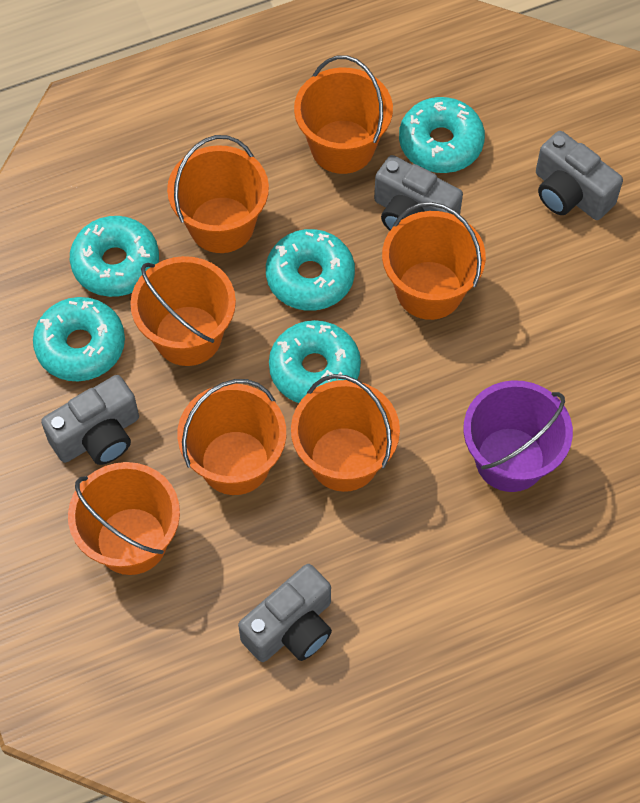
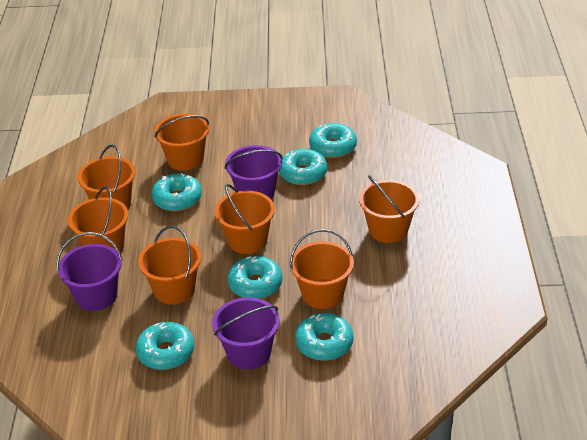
grey camera: 4 -> 0
purple bucket: 1 -> 3
turquoise donut: 5 -> 6

